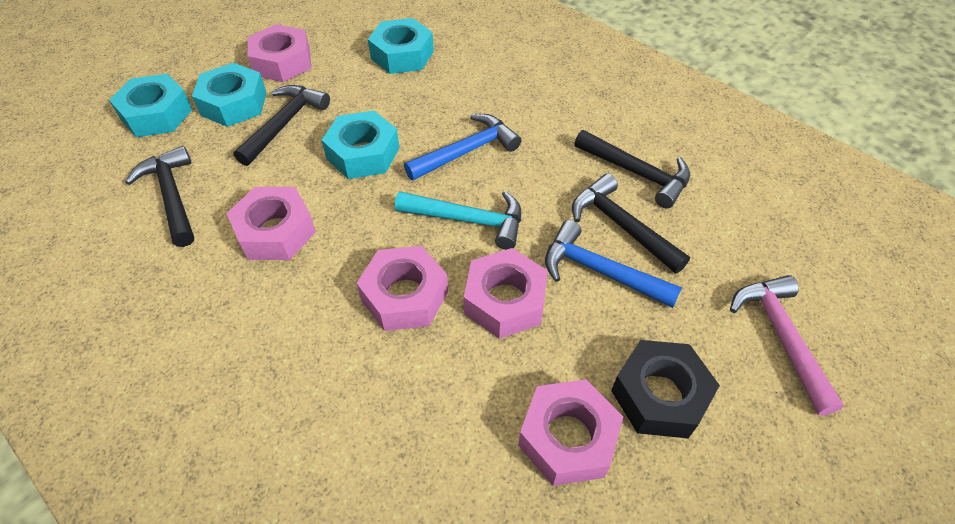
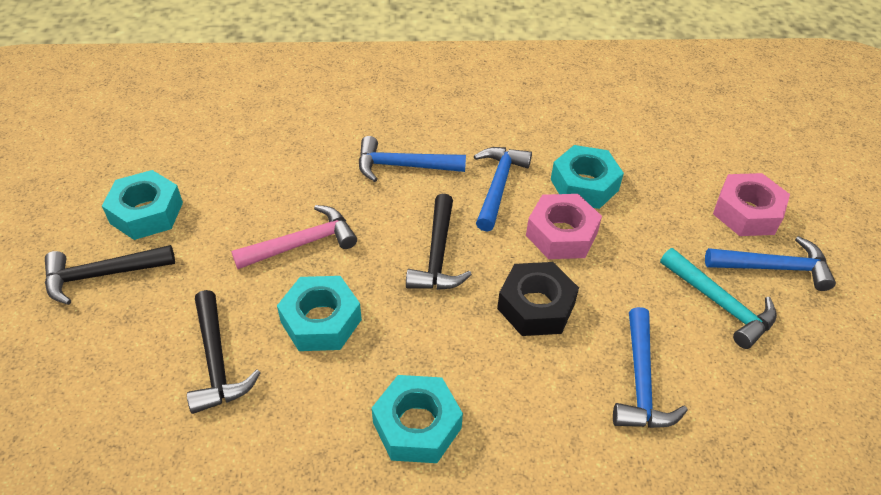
black hammer: 4 -> 3
blue hammer: 2 -> 4
pink nut: 5 -> 2

